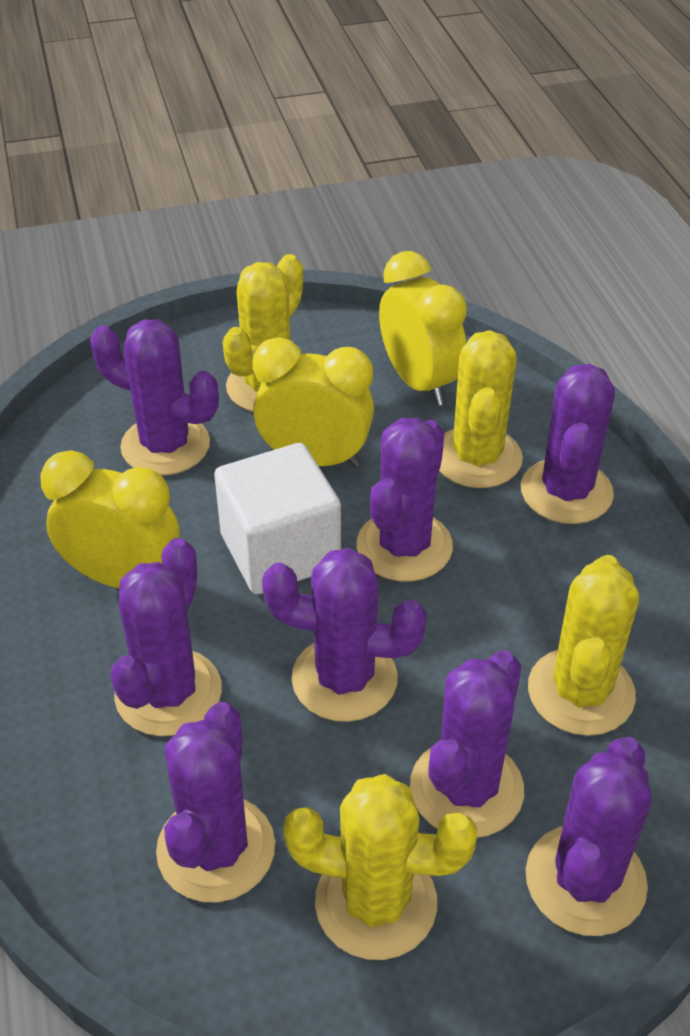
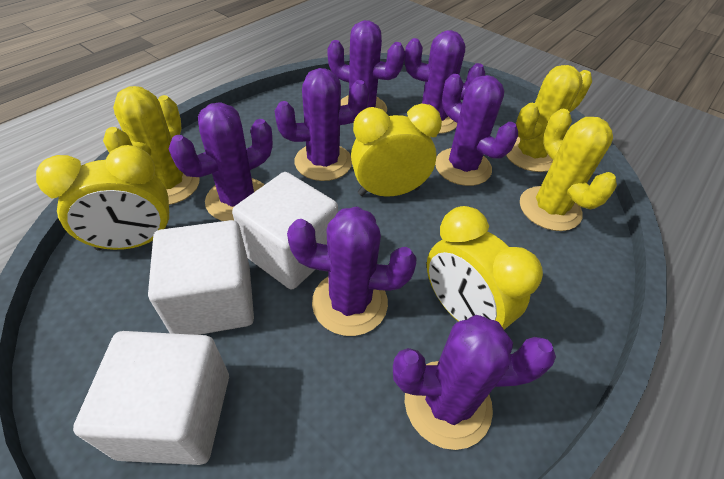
purple cactus: 8 -> 7
white cube: 1 -> 3
yellow cactus: 4 -> 3

